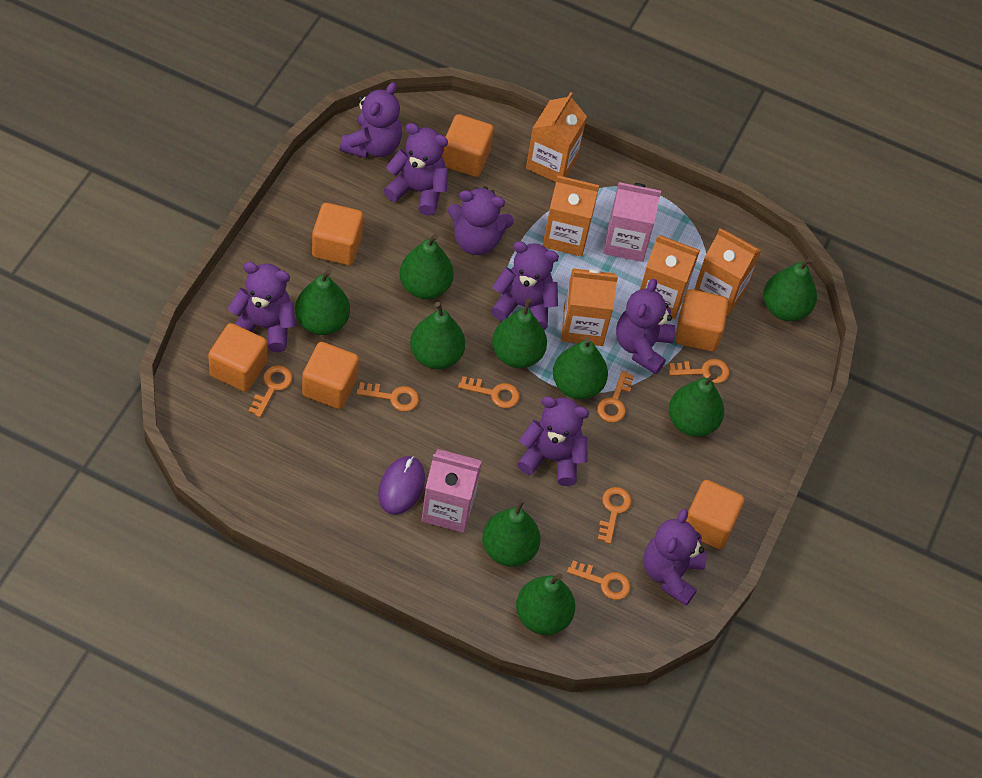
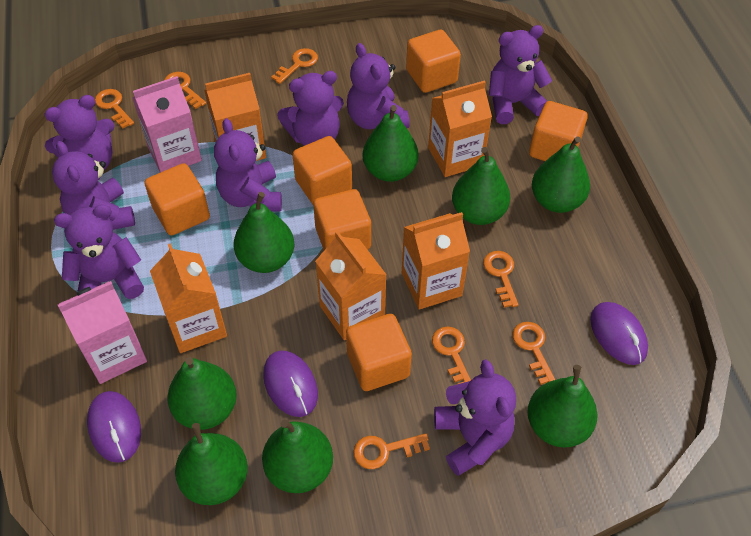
green pear: 9 -> 8
purple mouse: 1 -> 3

